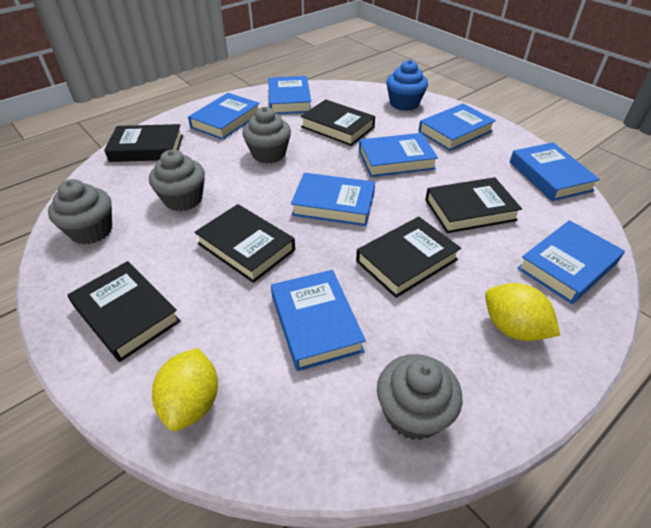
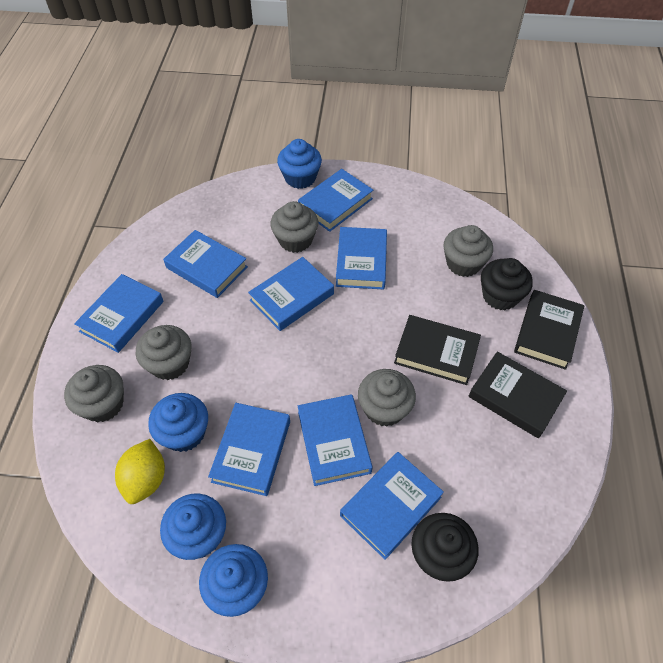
black book: 6 -> 3
black cupcake: 0 -> 2
blue cupcake: 1 -> 4
grey cupcake: 4 -> 5
yellow lemon: 2 -> 1

